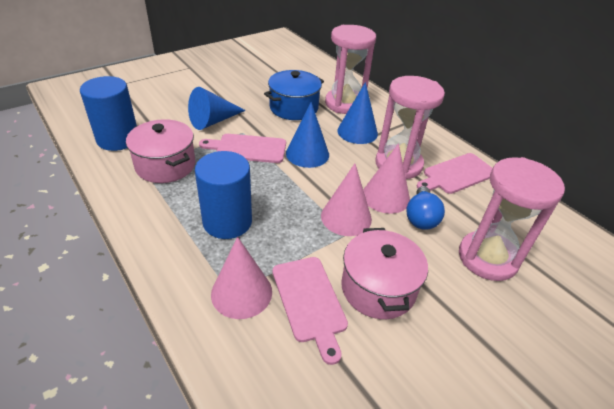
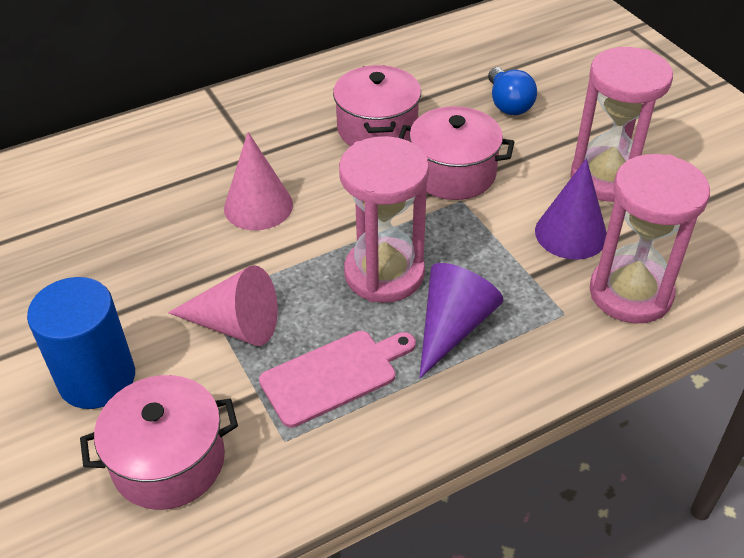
blue cone: 3 -> 0
blue cylinder: 2 -> 1
blue pot: 1 -> 0
pink cone: 3 -> 2
pink cutting board: 3 -> 1
pink pot: 2 -> 3
purple cone: 0 -> 2

